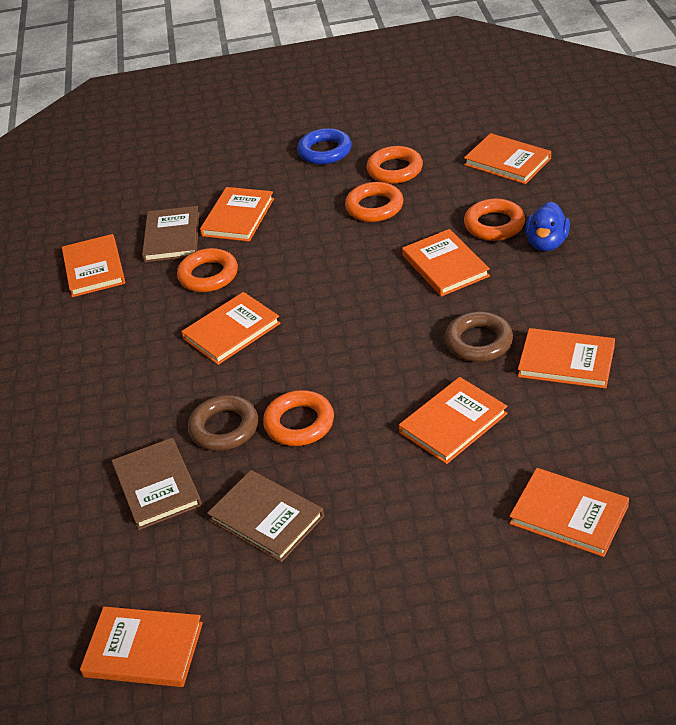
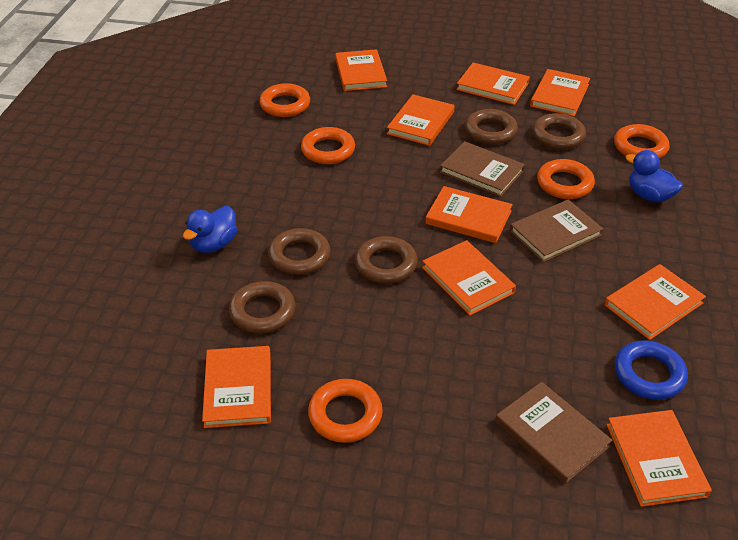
blue duck: 1 -> 2
brown ring: 2 -> 5

